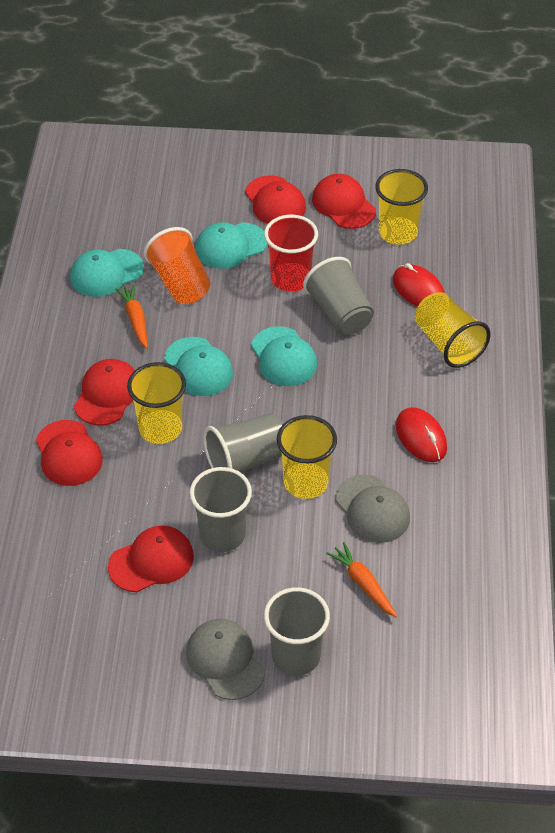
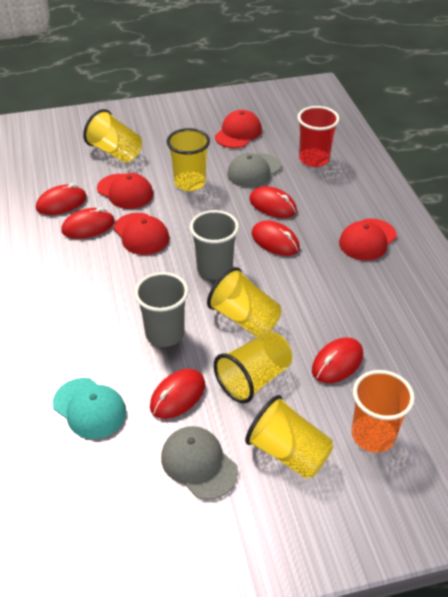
grey cup: 4 -> 2
orange carrot: 2 -> 0
red cap: 5 -> 4
red mouse: 2 -> 6
turquoise cap: 4 -> 1
yellow cup: 4 -> 5

